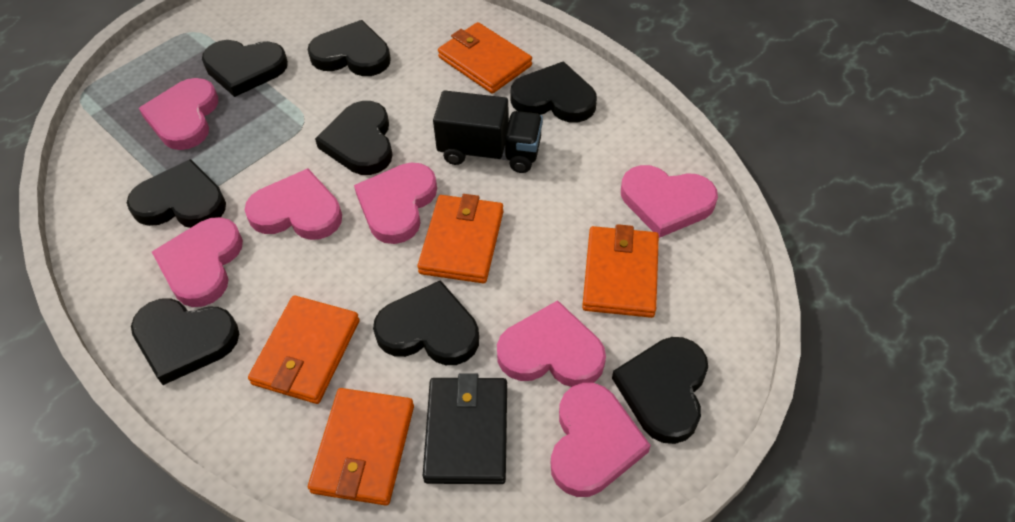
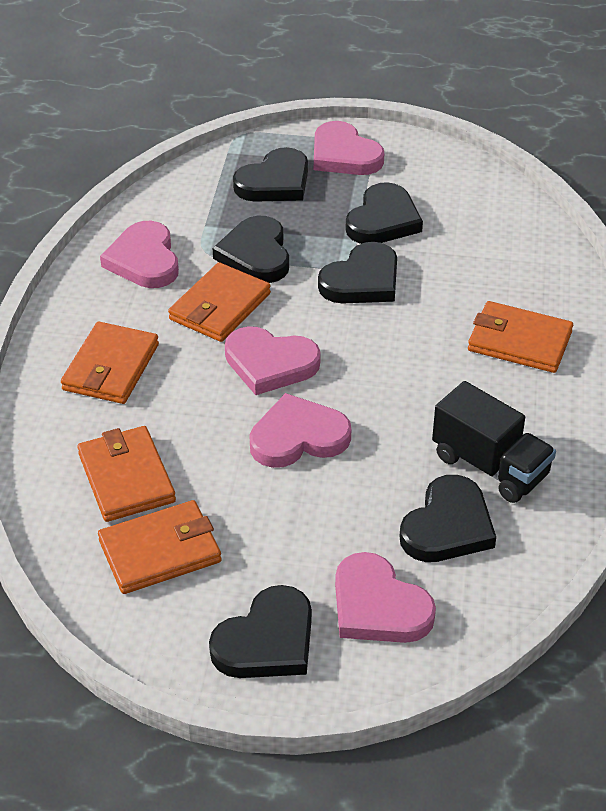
black heart: 8 -> 6
black wallet: 1 -> 0
pink heart: 7 -> 5

